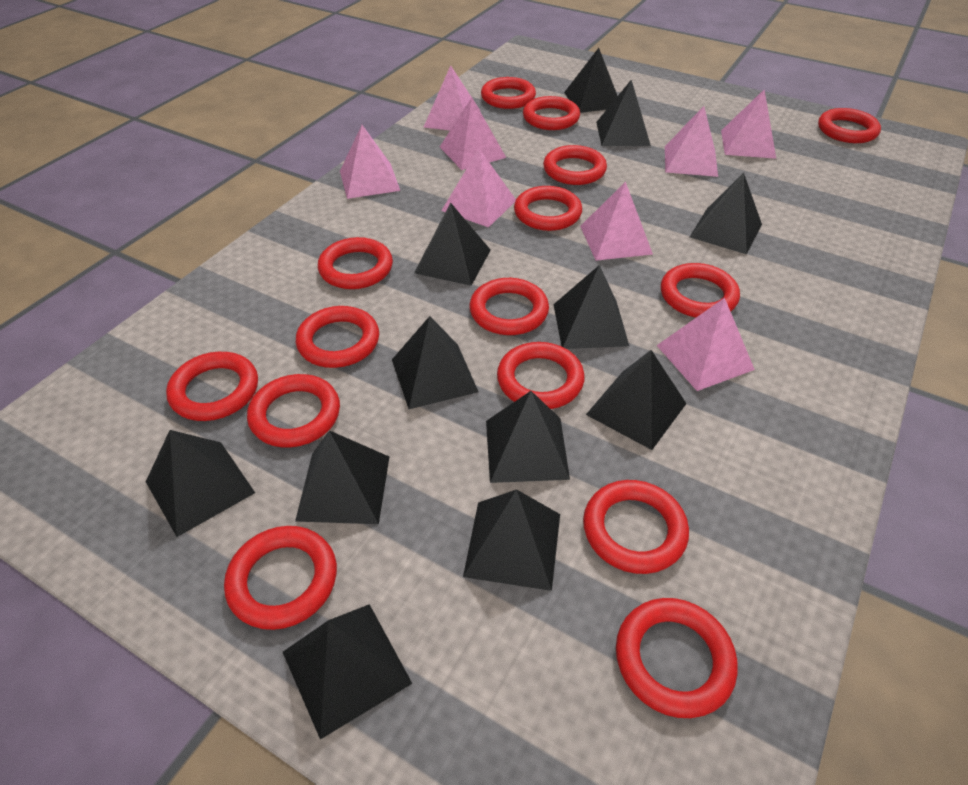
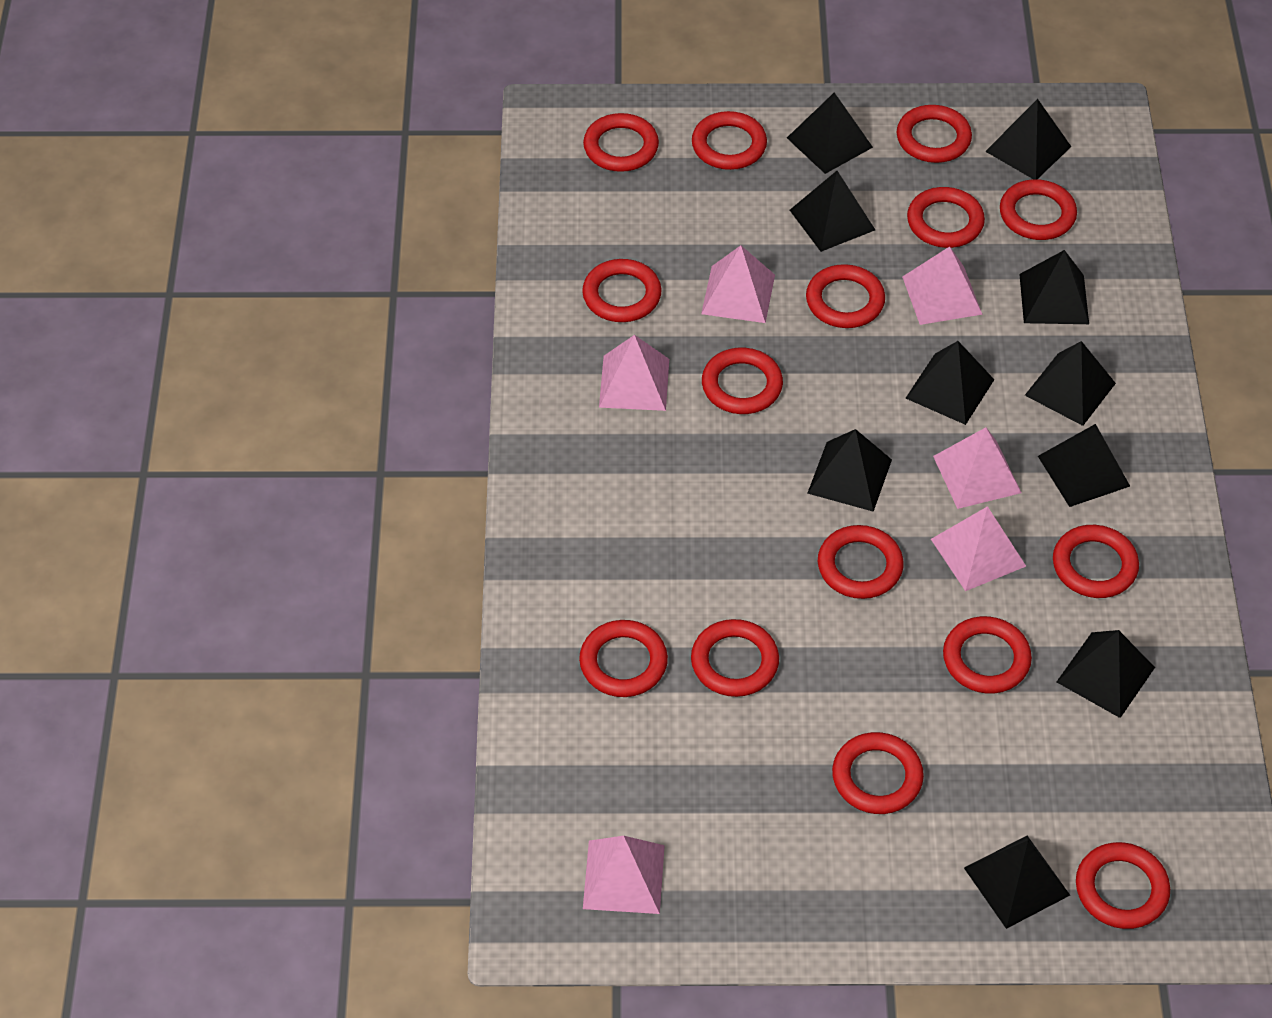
black pyramid: 12 -> 10
pink pyramid: 8 -> 6

